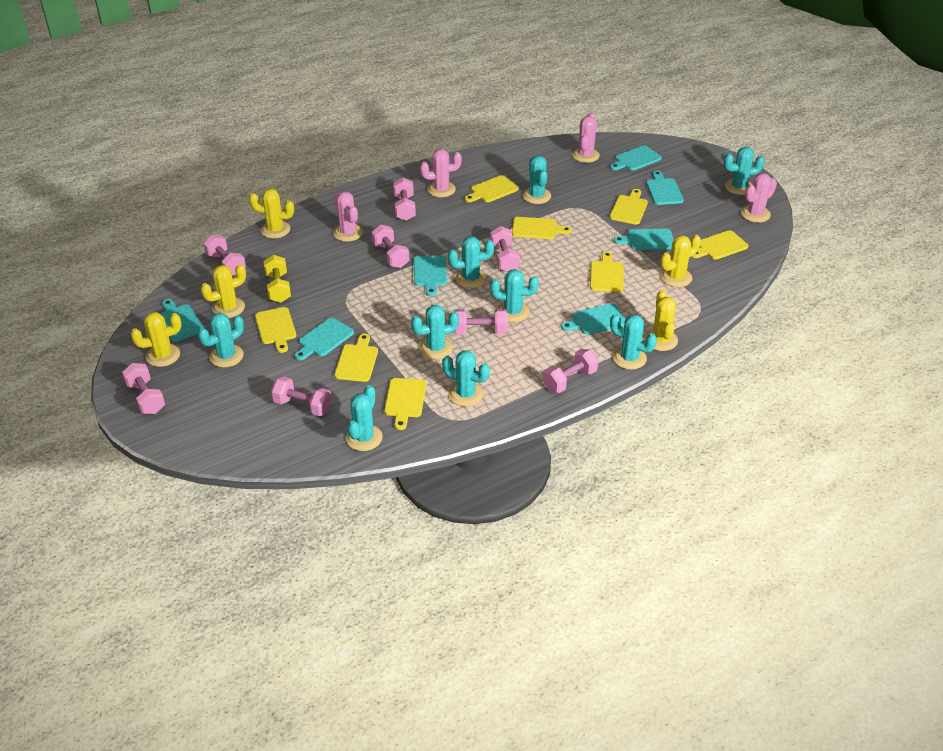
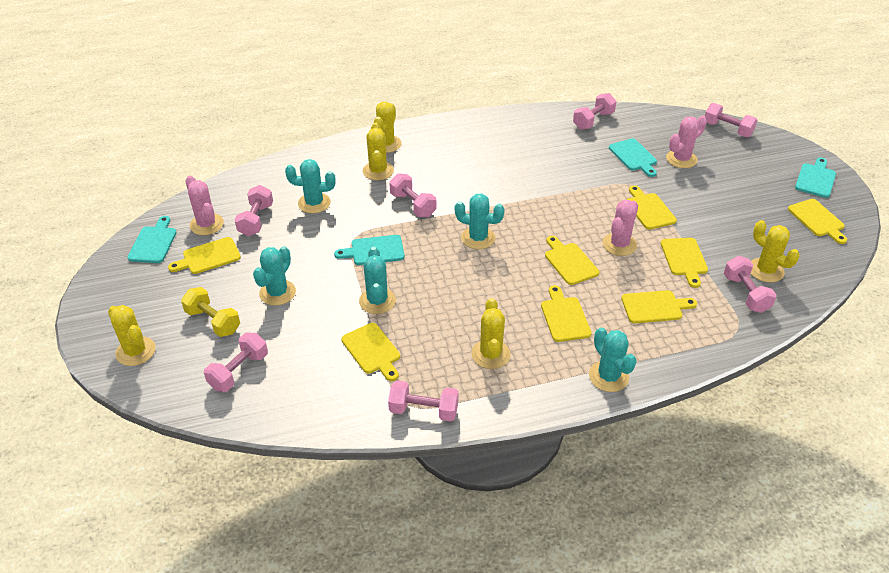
pink cactus: 4 -> 3
pink dumbbell: 8 -> 7
turquoise cactus: 9 -> 5
turquoise cutting board: 7 -> 4

